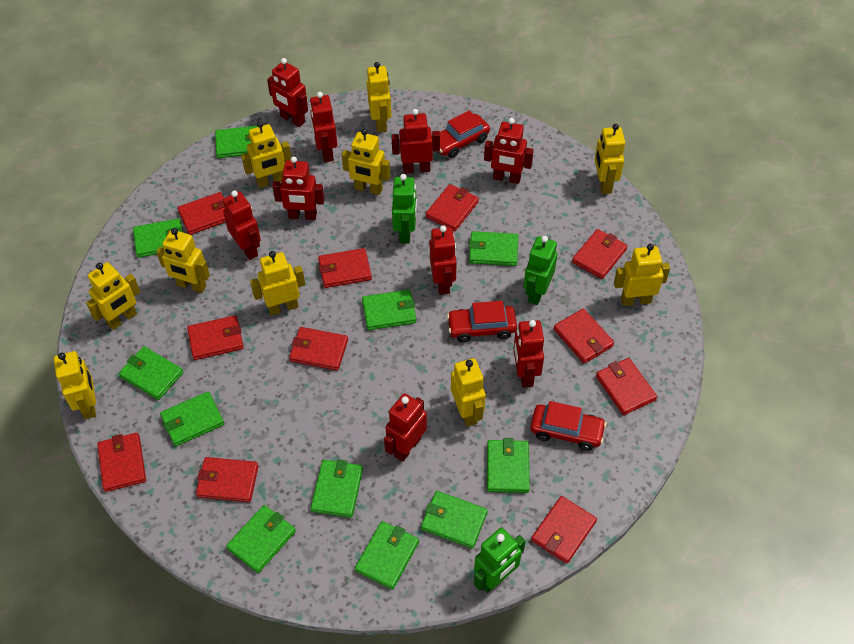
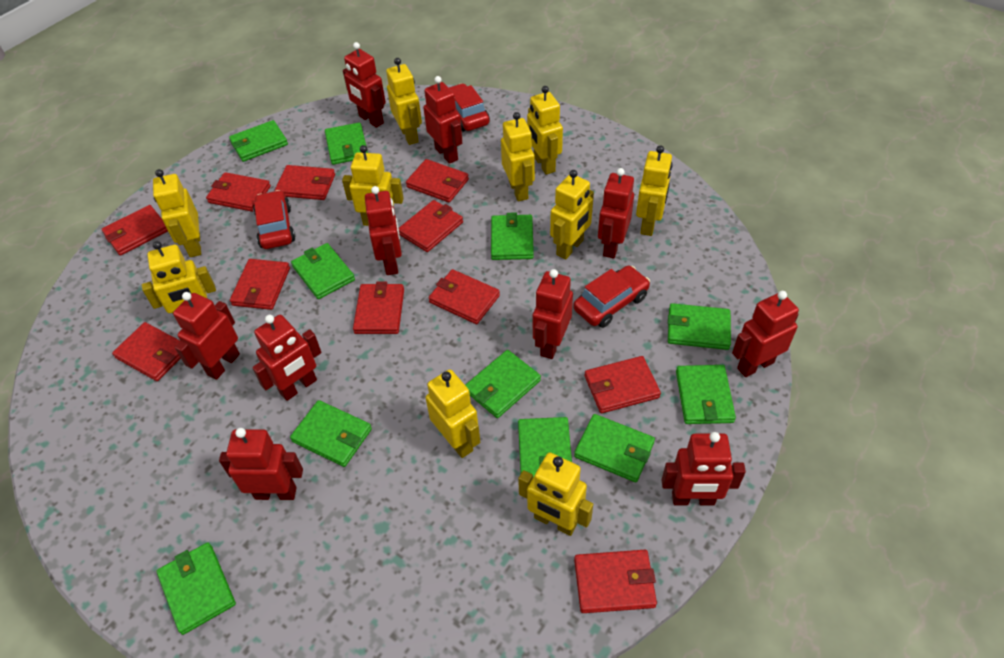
green robot: 3 -> 0
red robot: 9 -> 10

